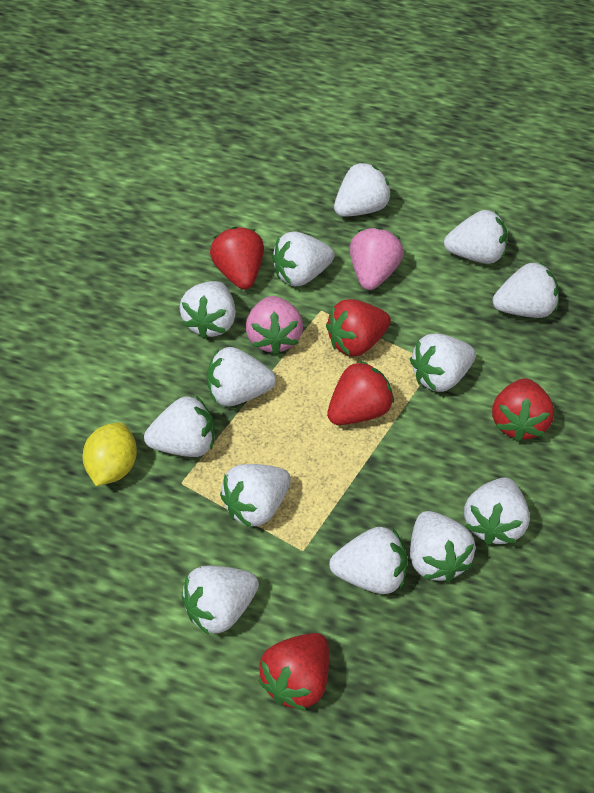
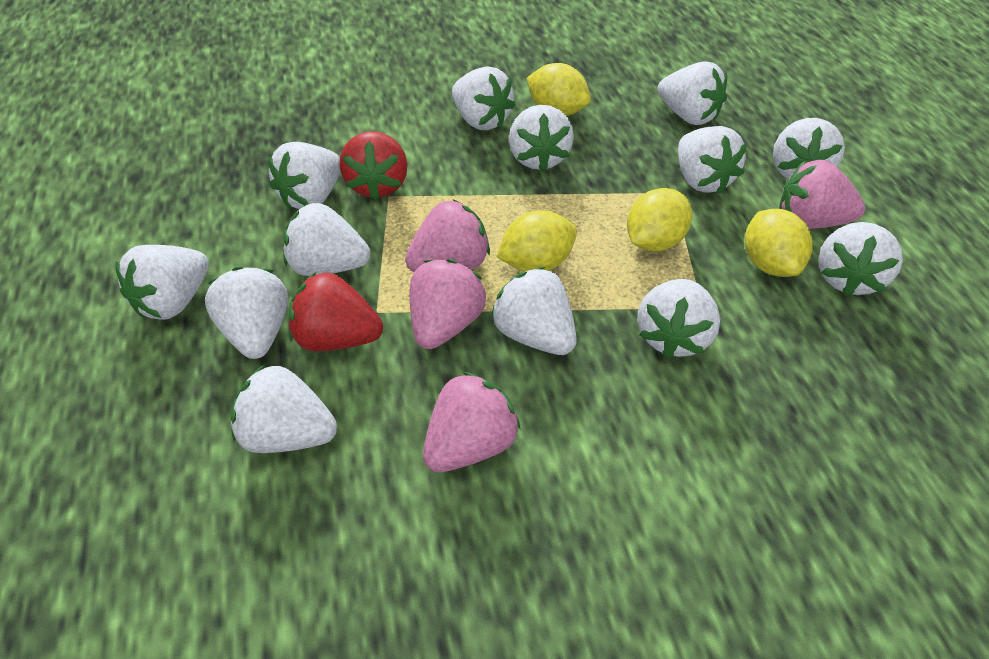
pink strawberry: 2 -> 4
red strawberry: 5 -> 2
yellow lemon: 1 -> 4

